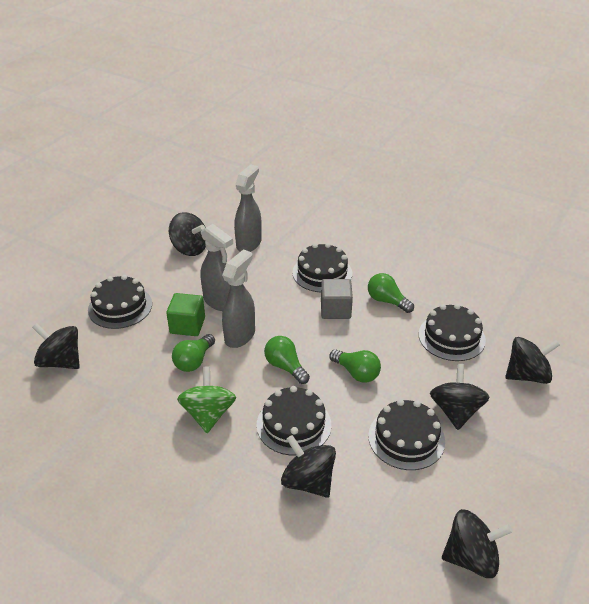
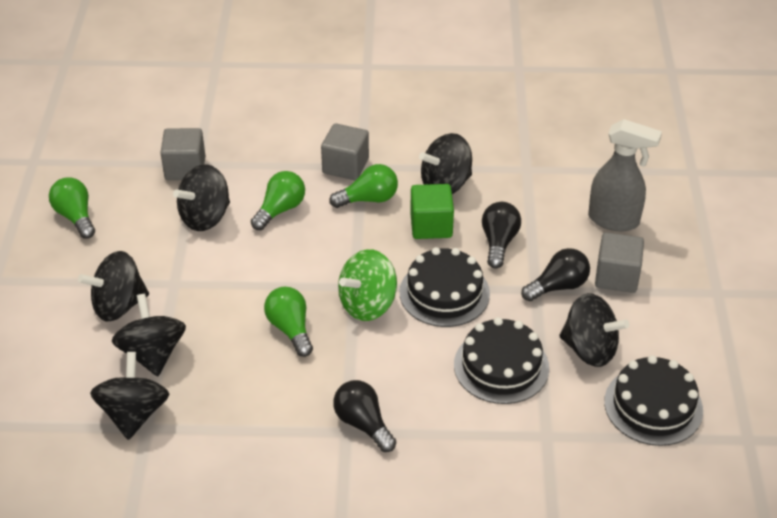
black cake: 5 -> 3
black light bulb: 0 -> 3
grey cube: 1 -> 3
grey spray bottle: 3 -> 1

